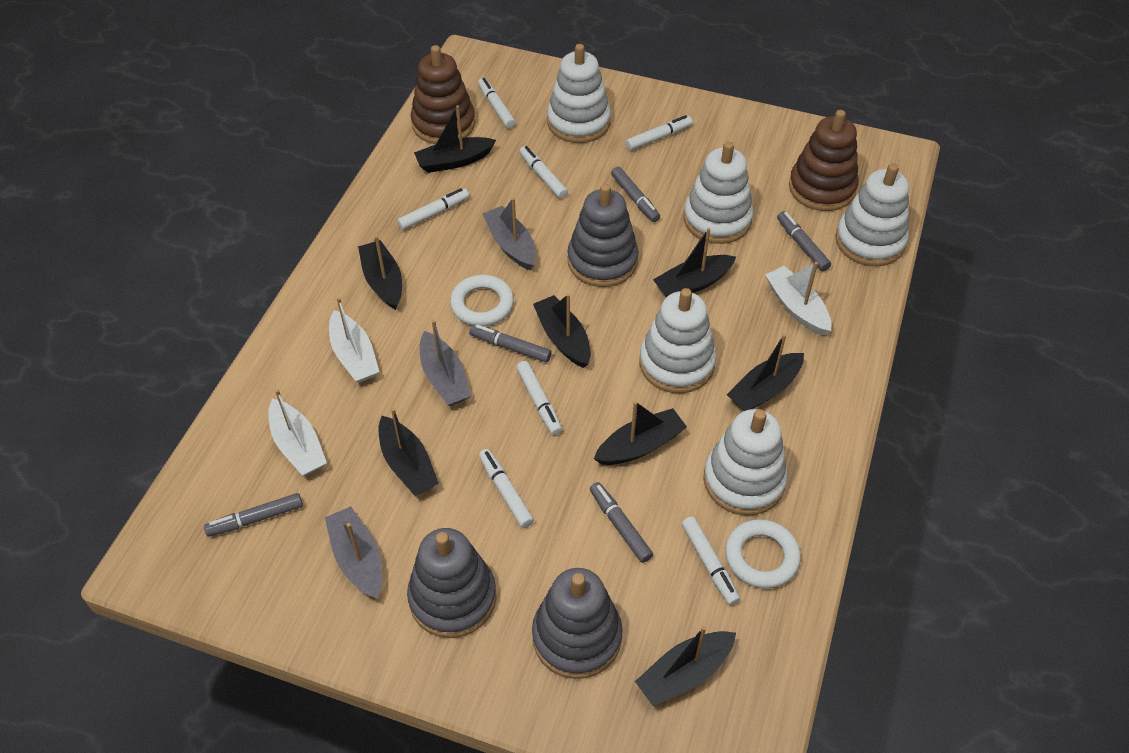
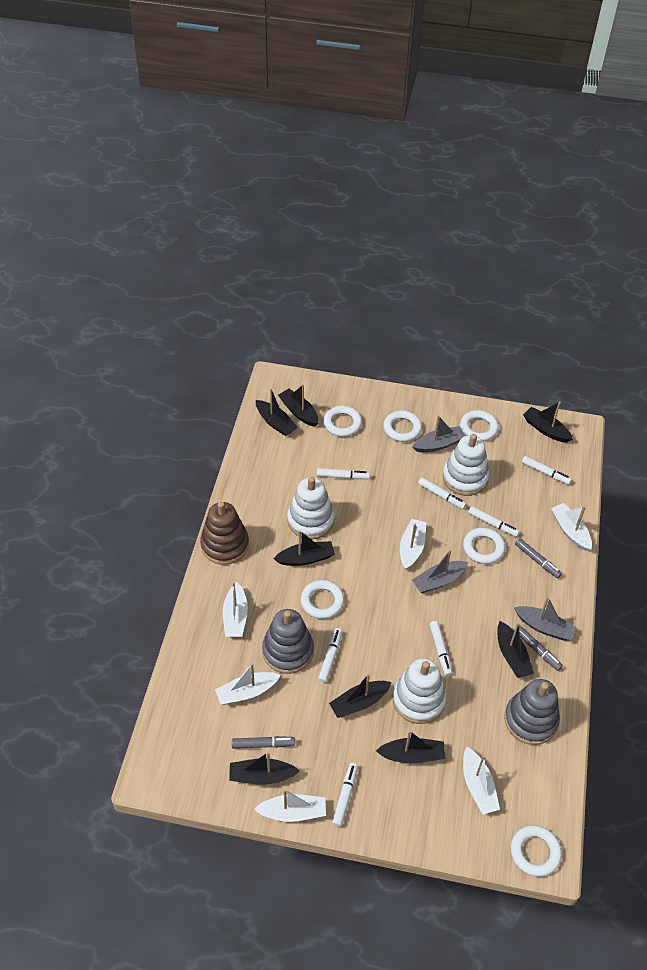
brown stacking toy: 2 -> 1
grey marker: 5 -> 3
grey stacking toy: 3 -> 2
white boat: 3 -> 6
white ring: 2 -> 6
white stacking toy: 5 -> 3

